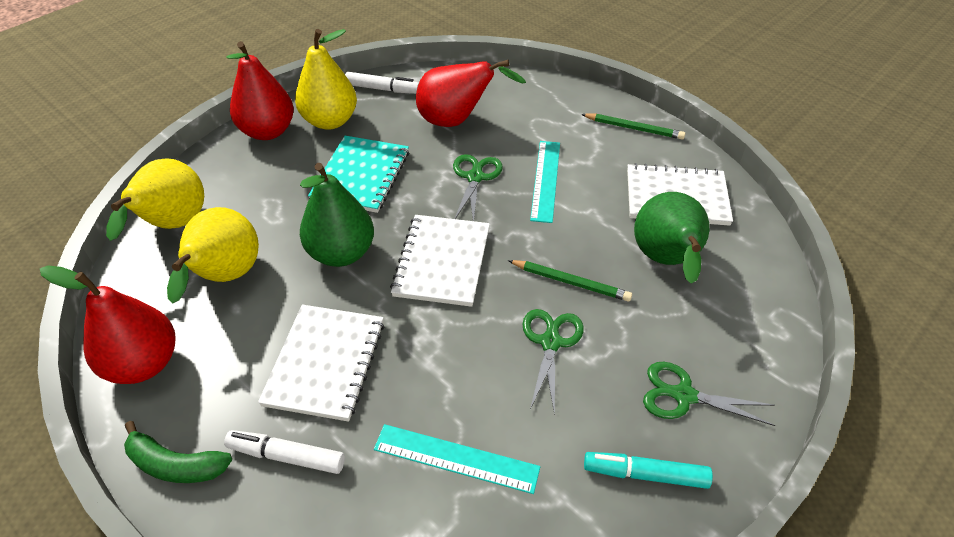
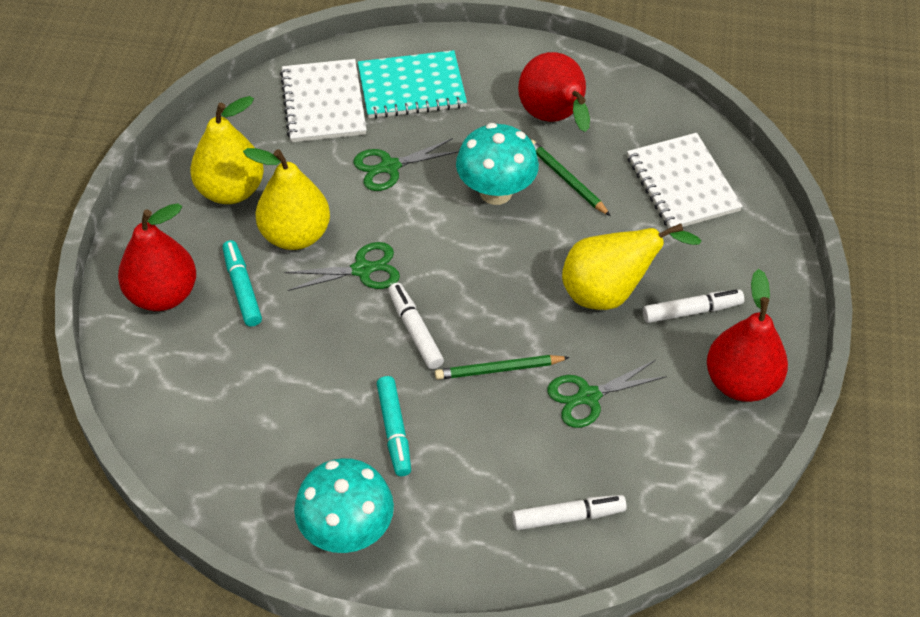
green banana: 1 -> 0
green pear: 2 -> 0
turquoise marker: 1 -> 2
turquoise mushroom: 0 -> 2
turquoise ruler: 2 -> 0
white marker: 2 -> 3
white notebook: 3 -> 2

